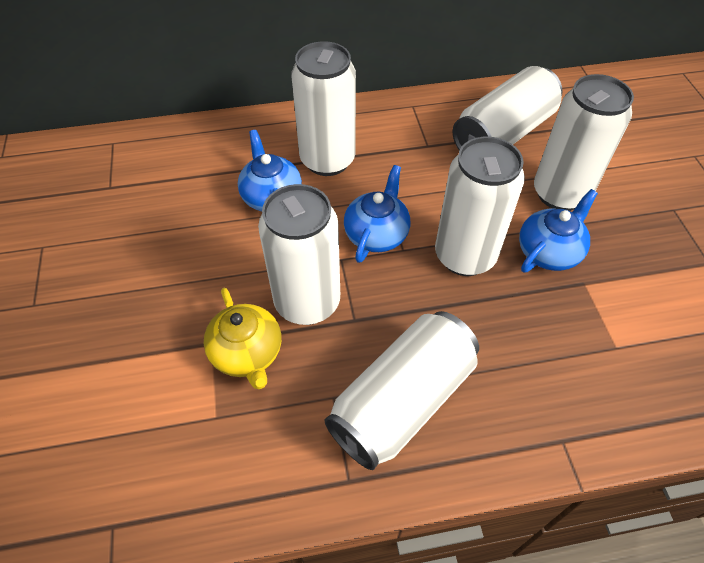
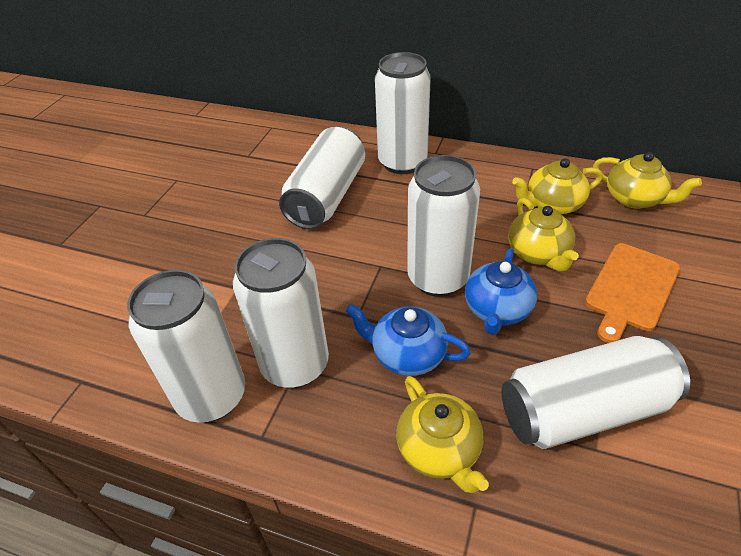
blue teapot: 3 -> 2
orange cutting board: 0 -> 1
yellow teapot: 1 -> 4

